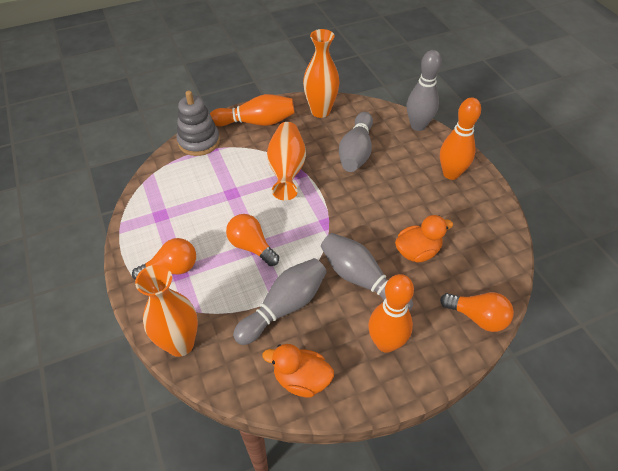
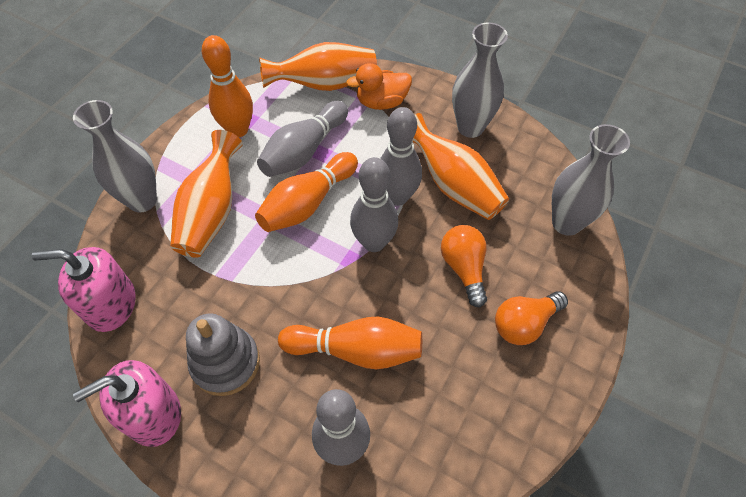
grey vase: 0 -> 3
orange duck: 2 -> 1
orange light bulb: 3 -> 2
pink soap dispenser: 0 -> 2

